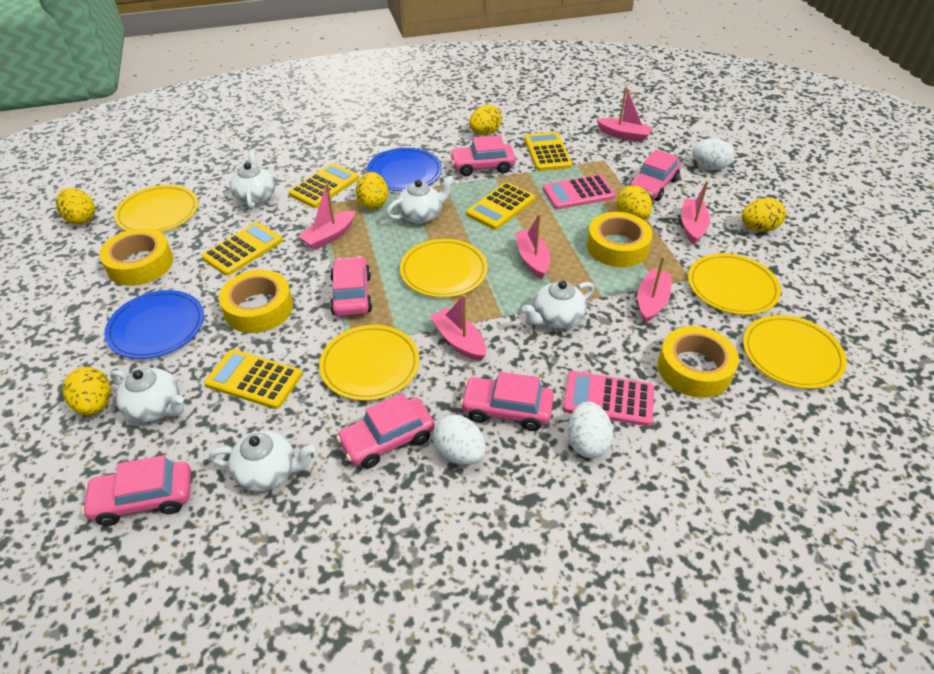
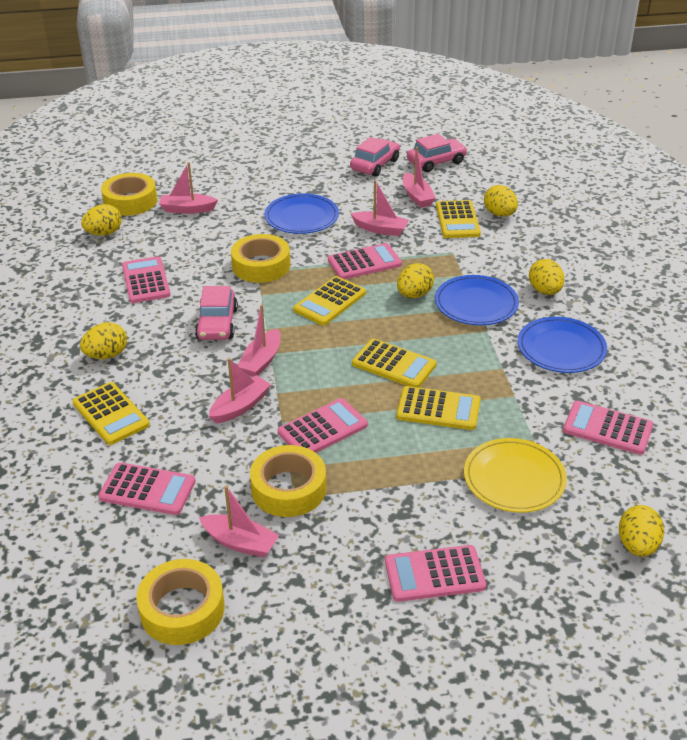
blue plate: 2 -> 3
pink calculator: 2 -> 6
pink car: 6 -> 3
white egg: 3 -> 0
white teapot: 5 -> 0
yellow plate: 5 -> 1

